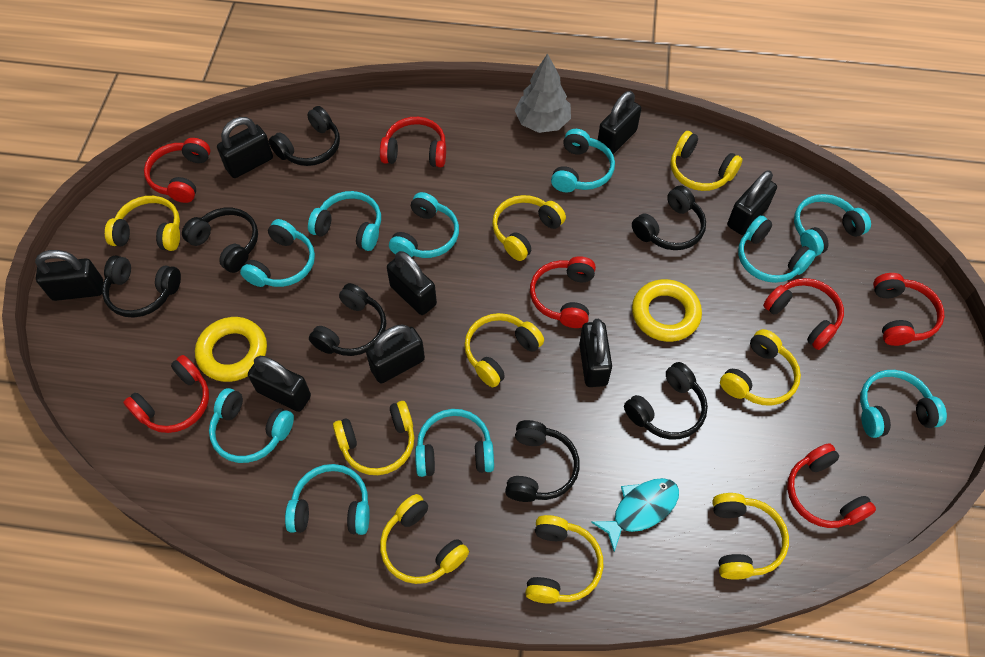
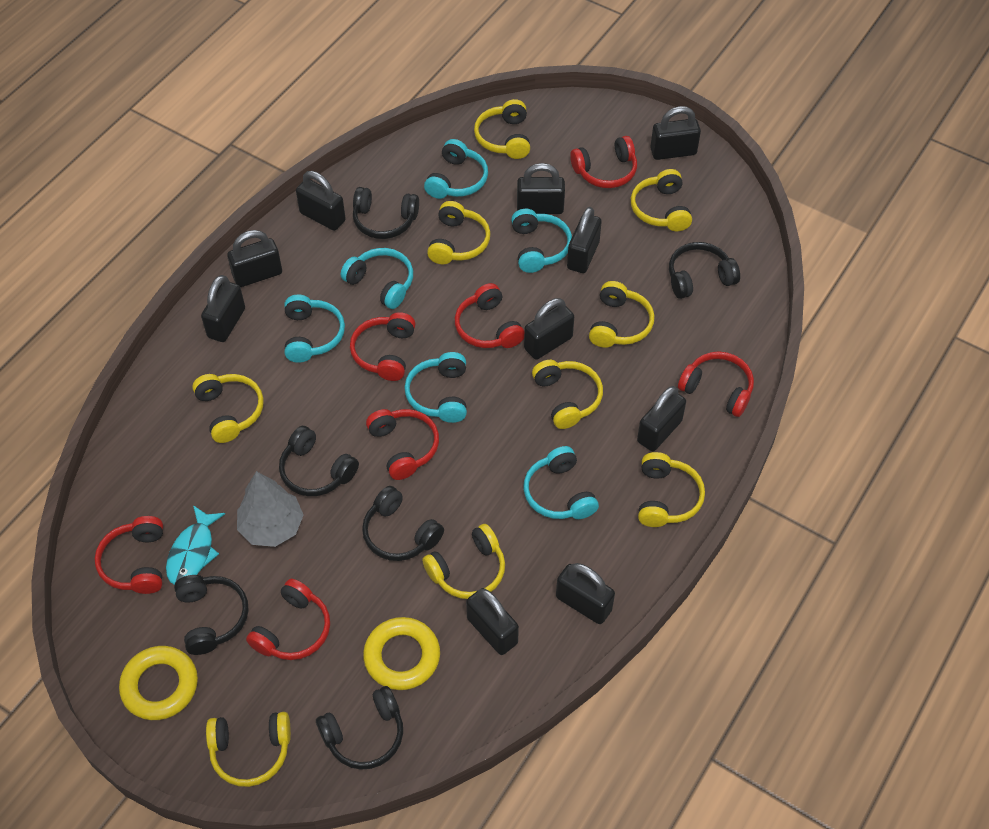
black headphones: 7 -> 6
black padlock: 8 -> 10
turquoise headphones: 10 -> 6

